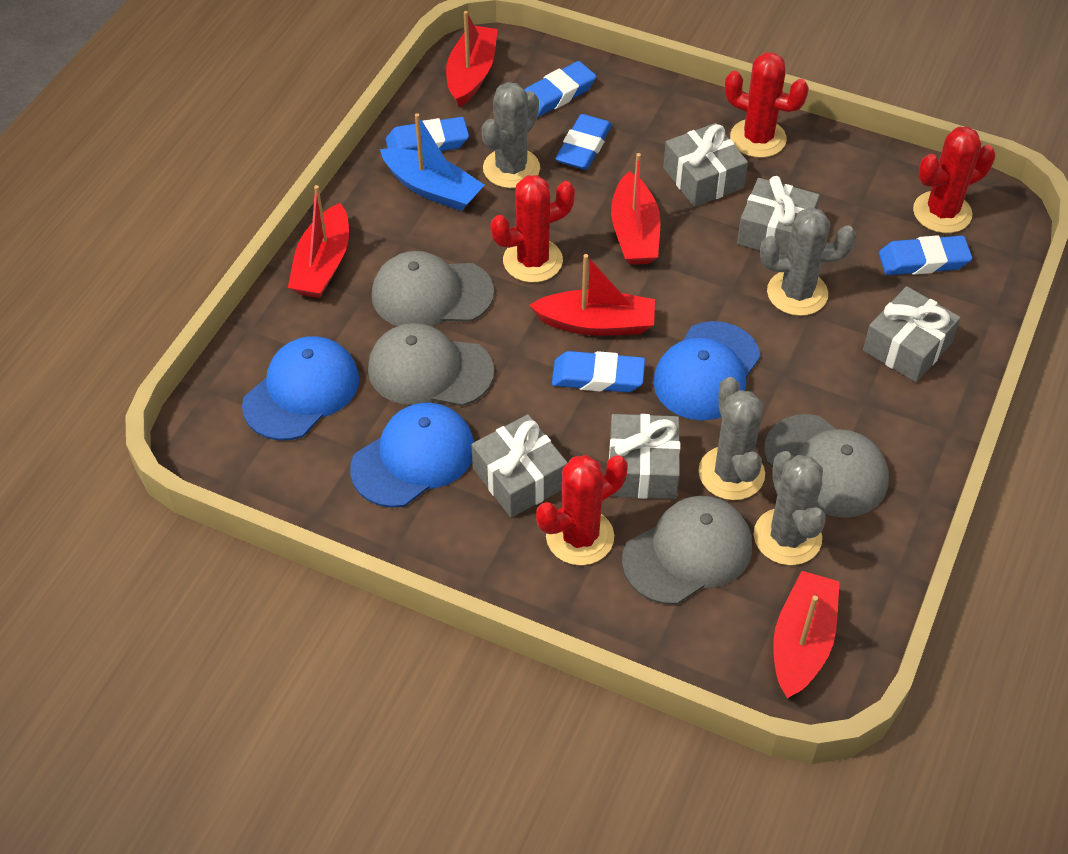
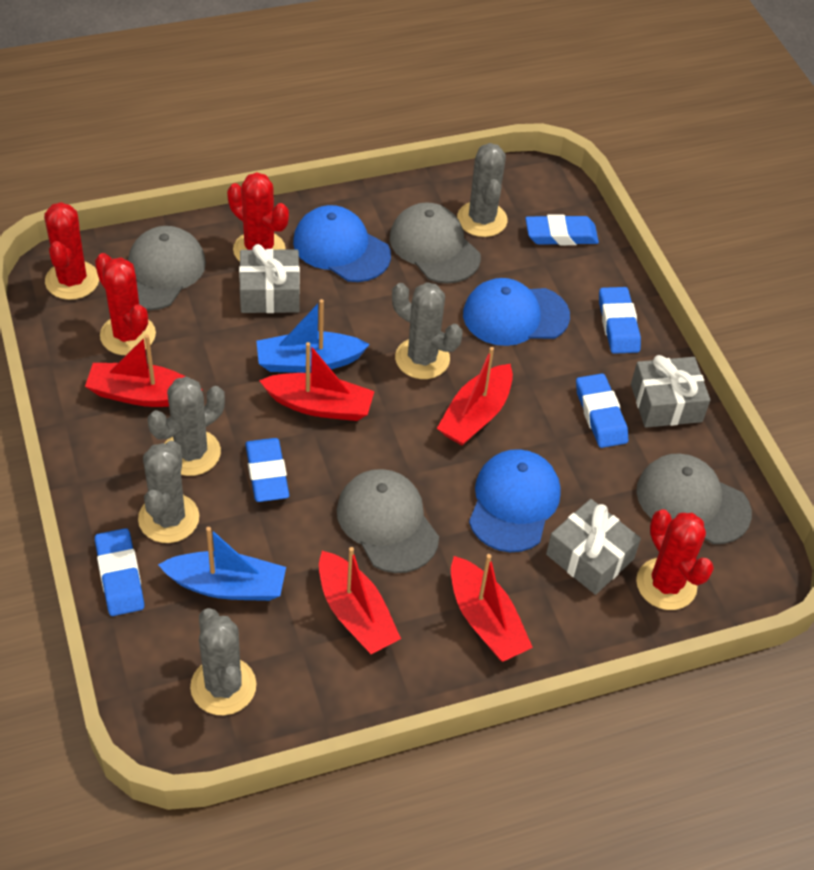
blue boat: 1 -> 2
grey cactus: 4 -> 5
grey gift: 5 -> 3

